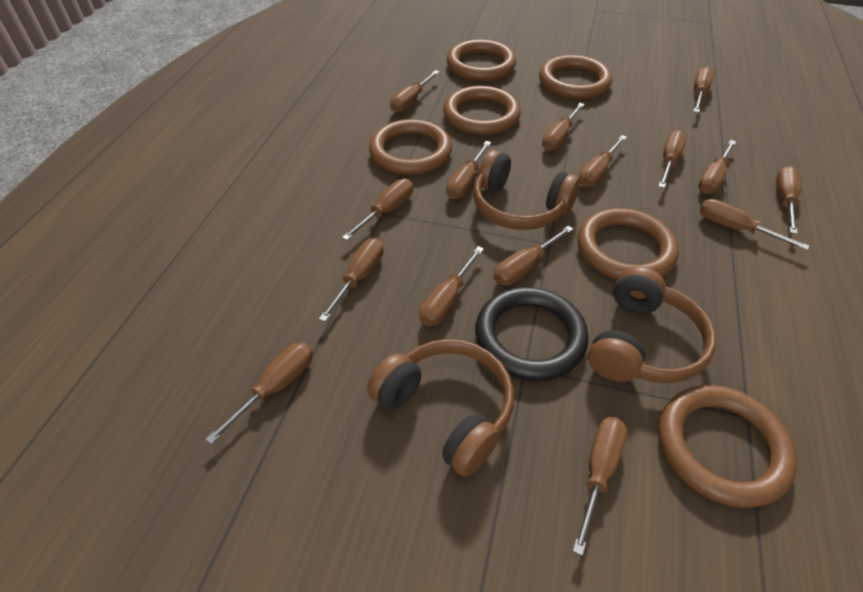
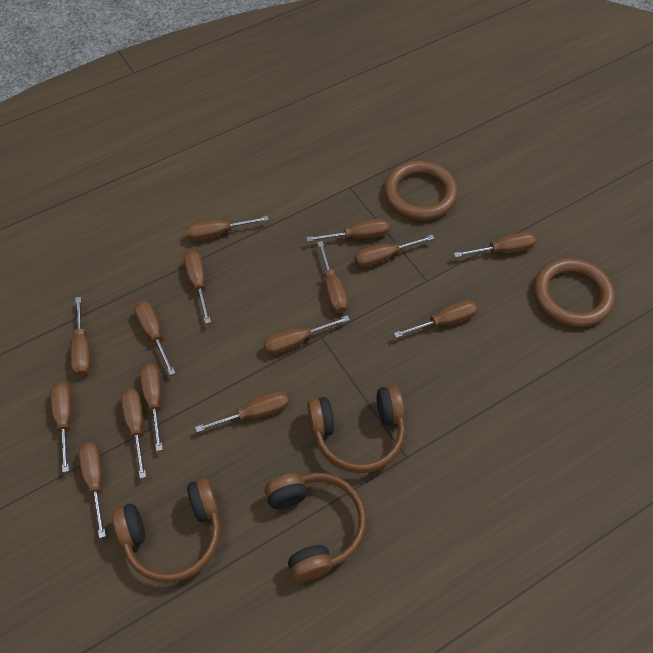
black ring: 1 -> 0
brown ring: 6 -> 2

